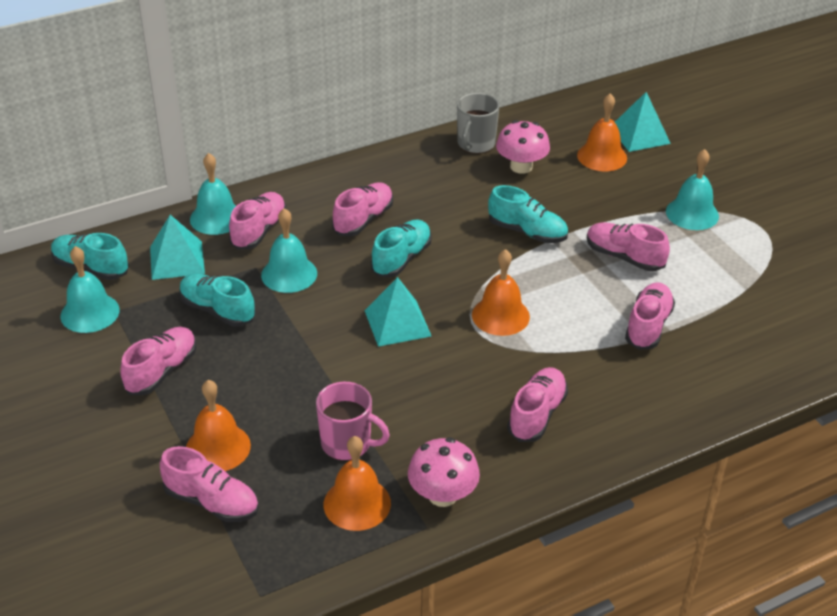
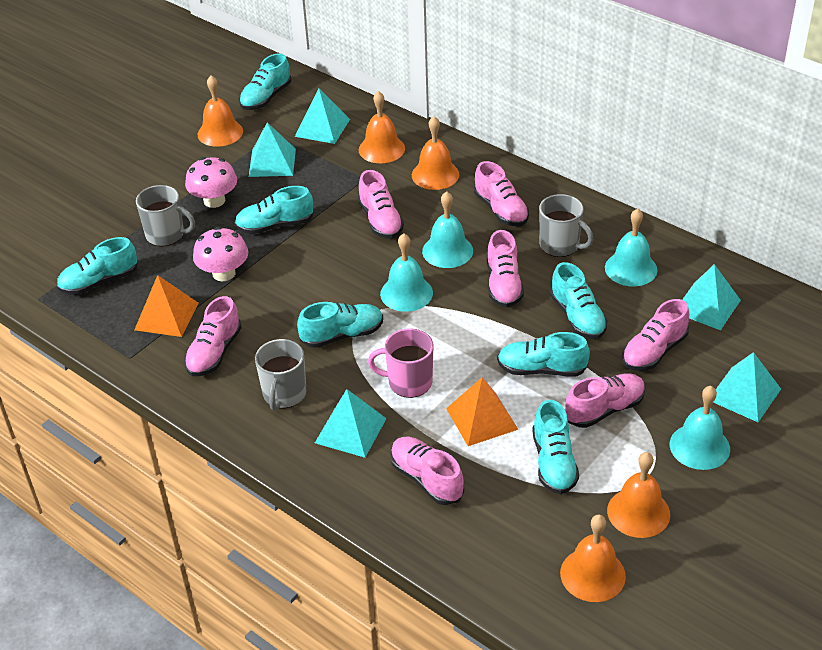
grey mug: 1 -> 3
orange bell: 4 -> 5
orange pyramid: 0 -> 2
turquoise pyramid: 3 -> 5
turquoise shoe: 4 -> 7

